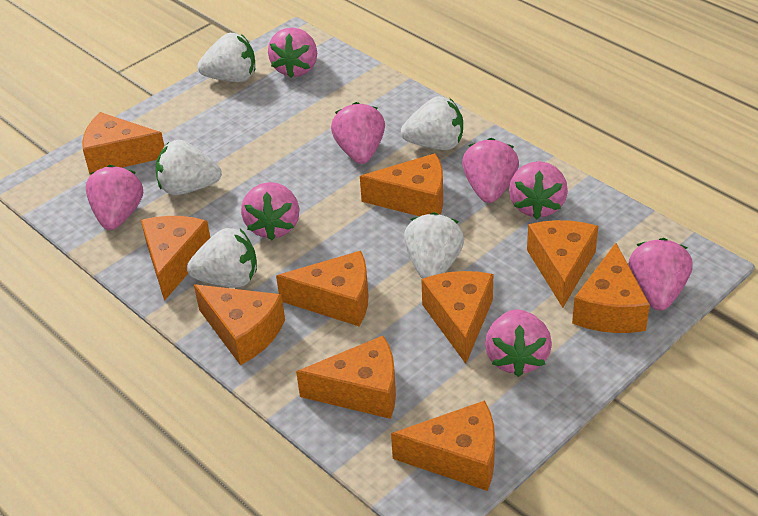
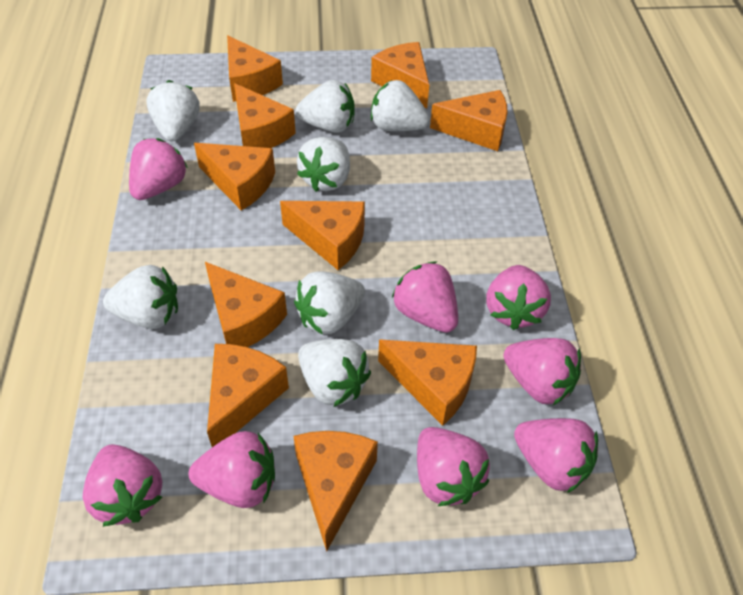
white strawberry: 5 -> 7

